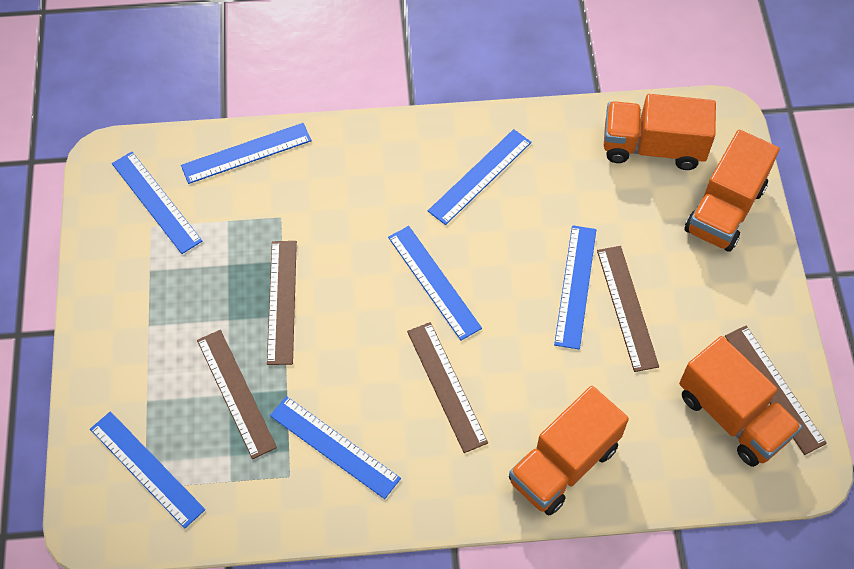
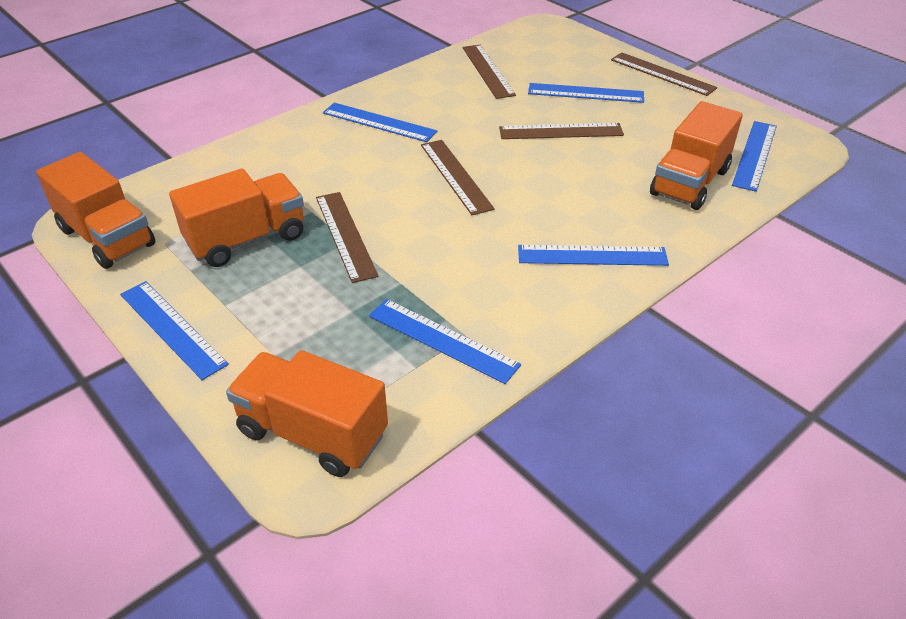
blue ruler: 7 -> 6

